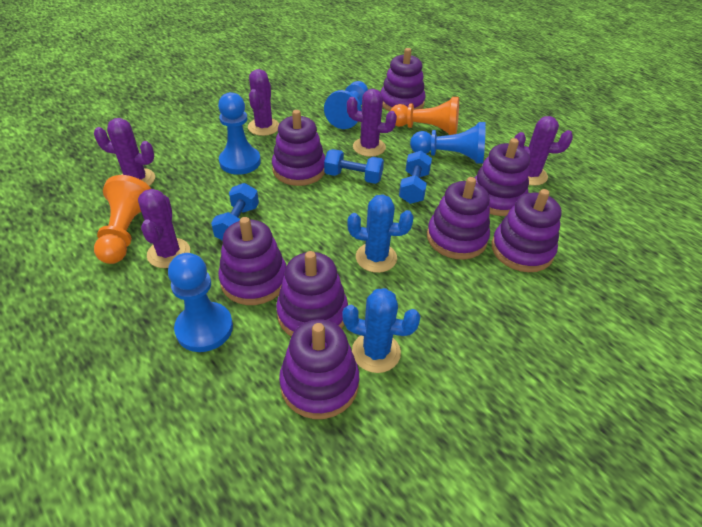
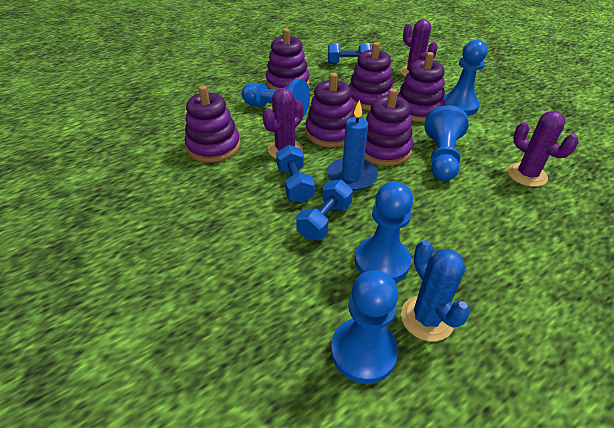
blue cactus: 2 -> 1
blue candle: 0 -> 1
blue pawn: 4 -> 5
orange pawn: 2 -> 0
purple cactus: 5 -> 3
purple stacking toy: 8 -> 6

